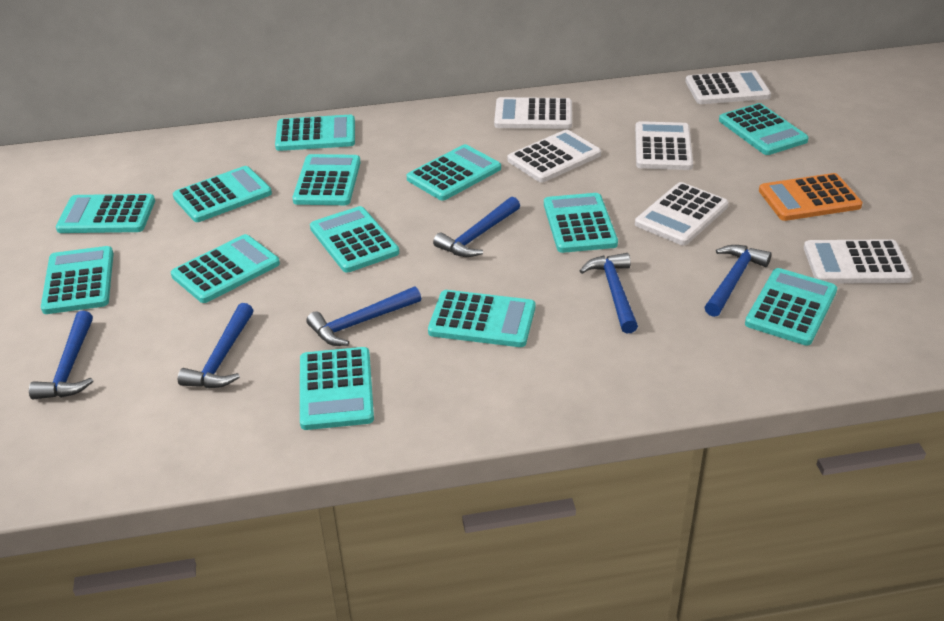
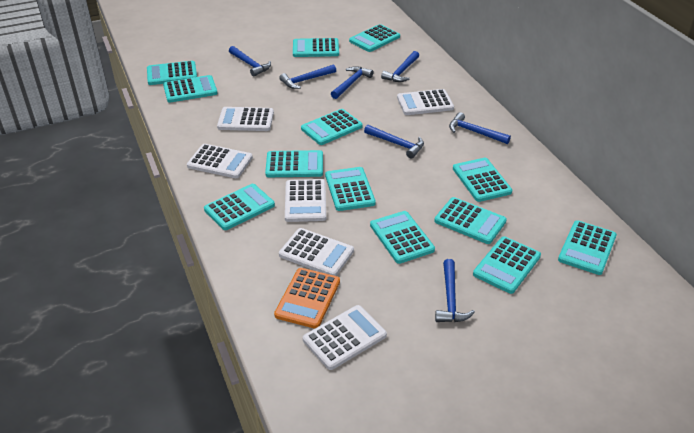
blue hammer: 6 -> 7

